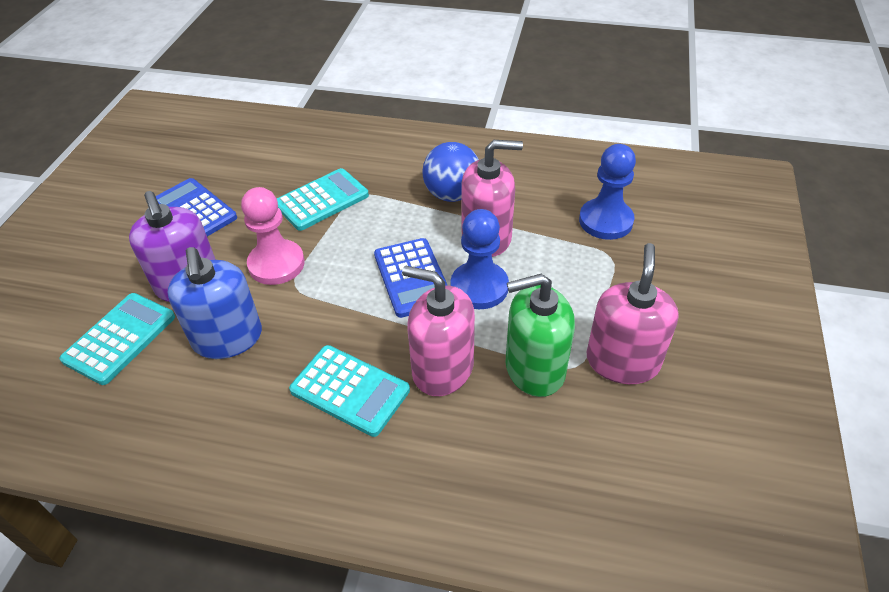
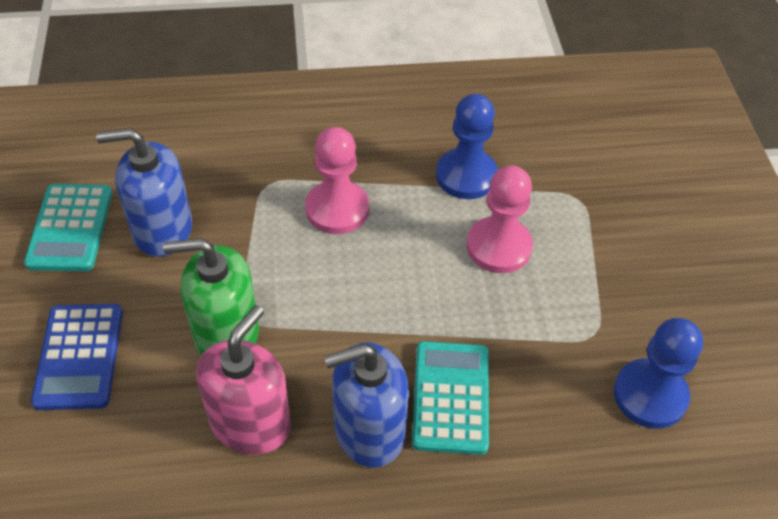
blue ball: 1 -> 0
blue calculator: 2 -> 1
blue soap dispenser: 1 -> 2
pink pawn: 1 -> 2
pink soap dispenser: 3 -> 1
purple soap dispenser: 1 -> 0
turquoise calculator: 3 -> 2

